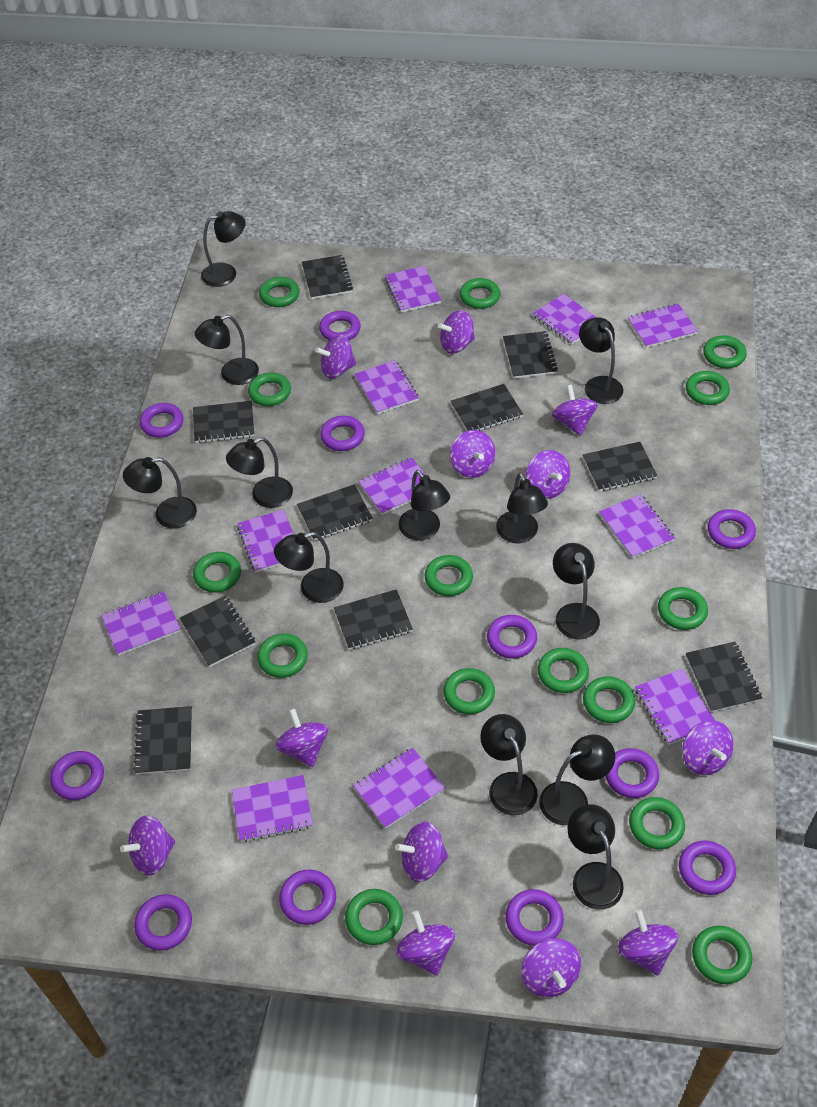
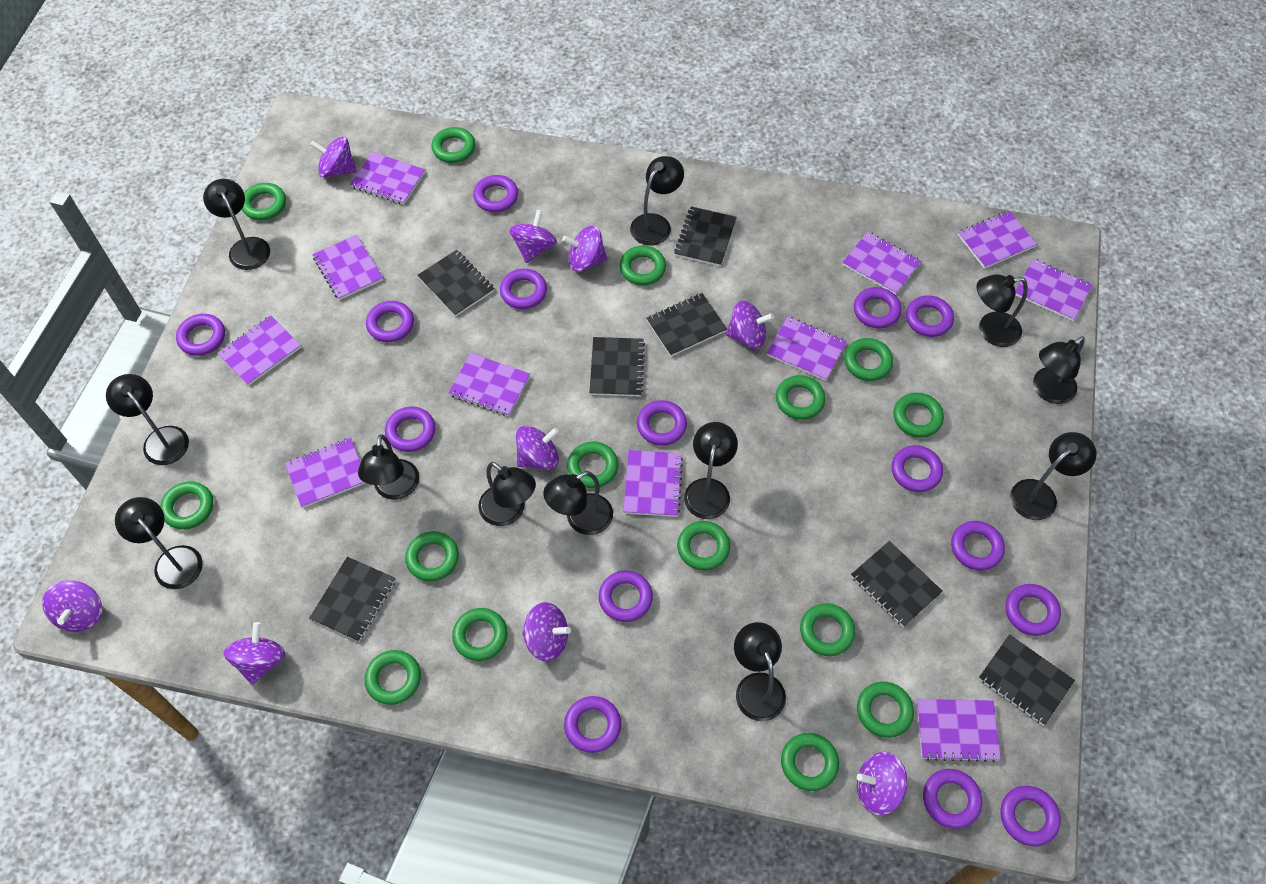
black notebook: 10 -> 7
purple ring: 11 -> 15
purple spinning top: 12 -> 9

